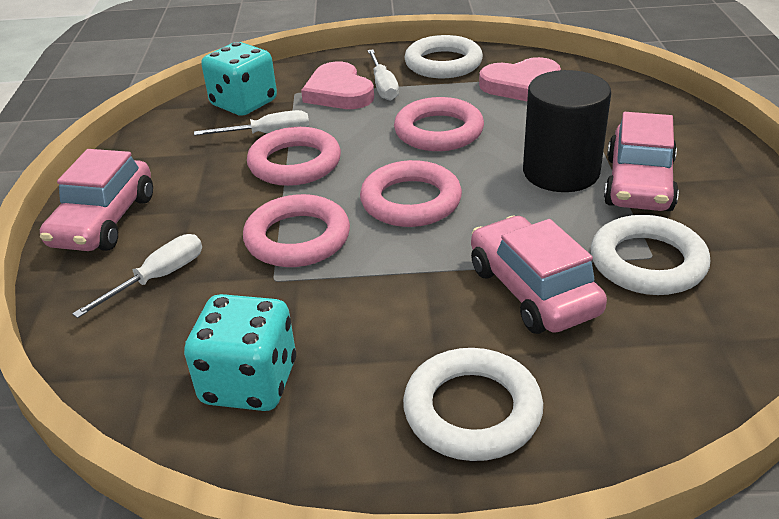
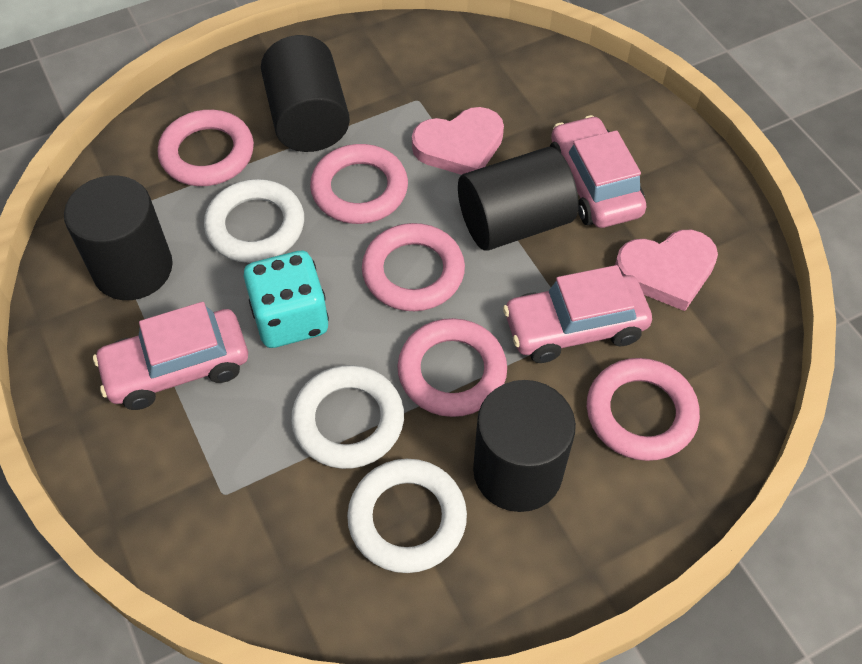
black cylinder: 1 -> 4
pink ring: 4 -> 5
turquoise dice: 2 -> 1
white screwdriver: 3 -> 0

